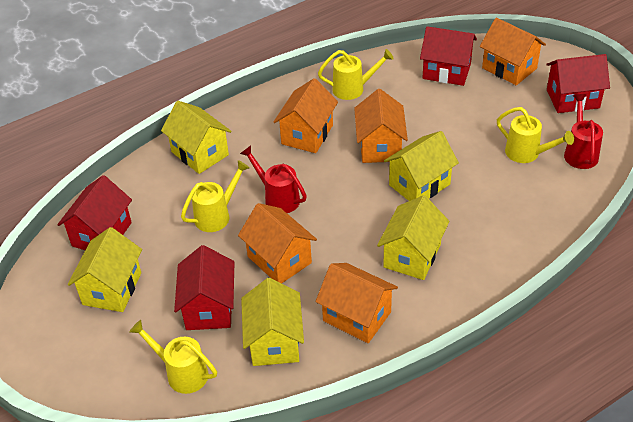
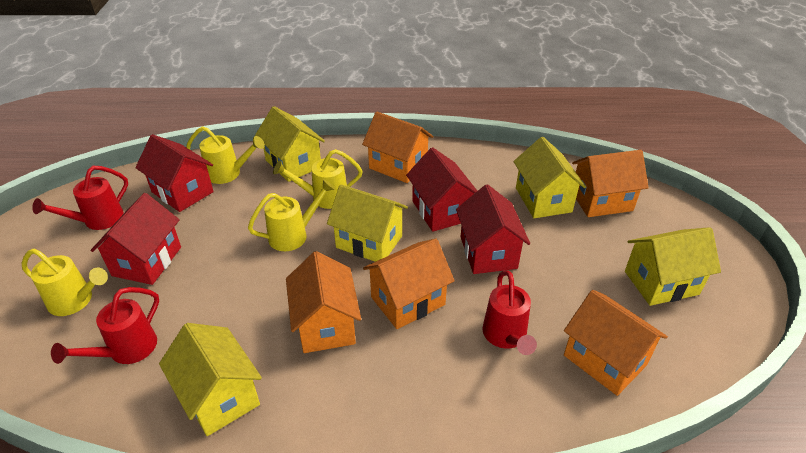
red watering can: 2 -> 3

